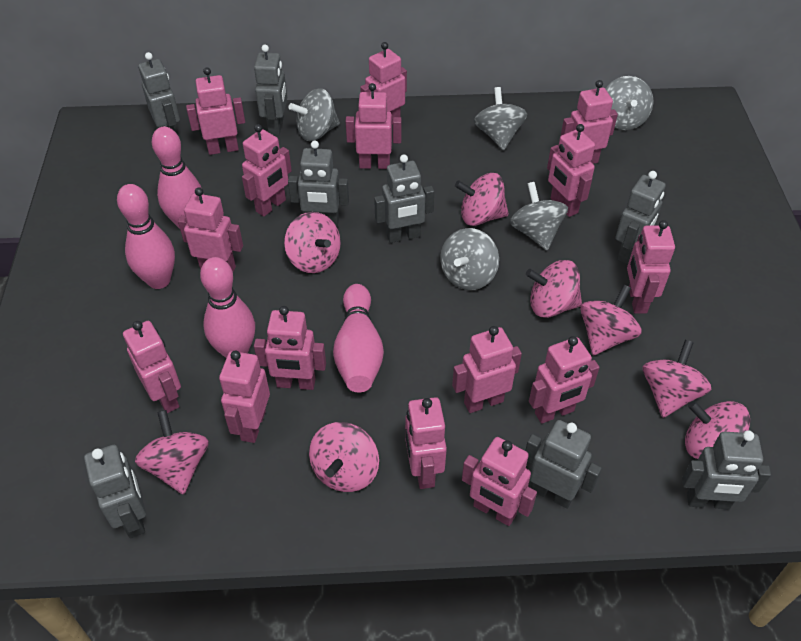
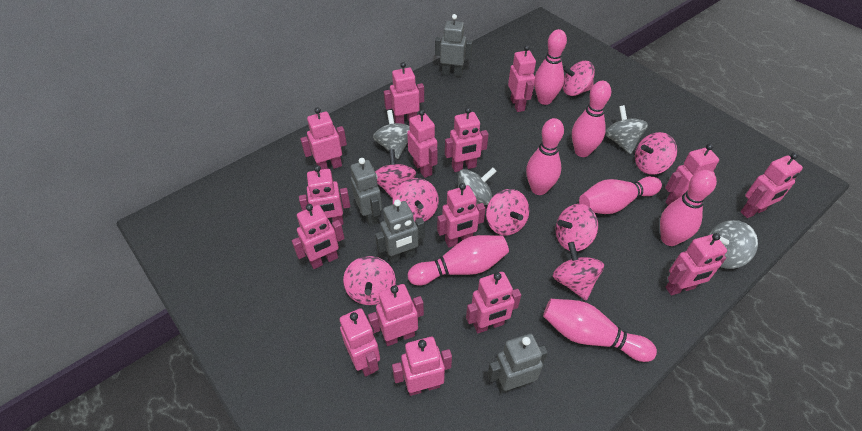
grey robot: 8 -> 4
grey spinning top: 5 -> 4
pink bowling pin: 4 -> 7

